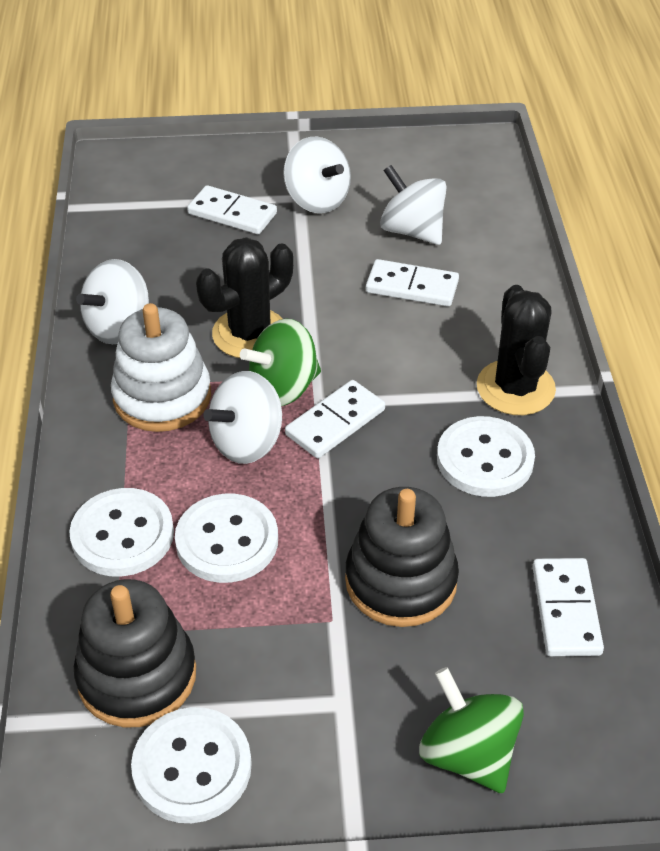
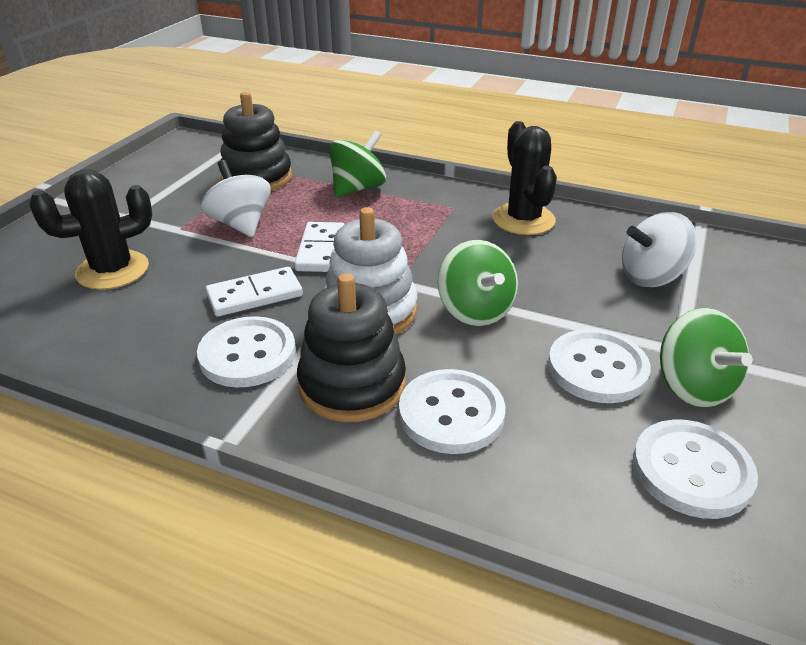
green spinning top: 2 -> 3
white domino: 4 -> 2
white spinning top: 4 -> 2

